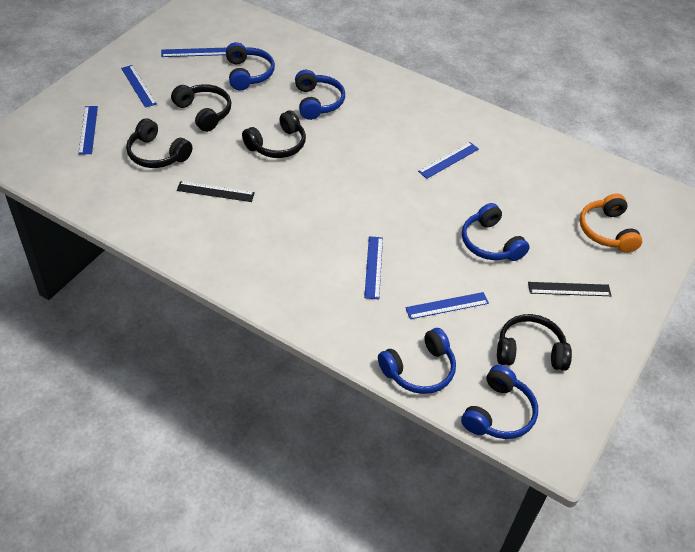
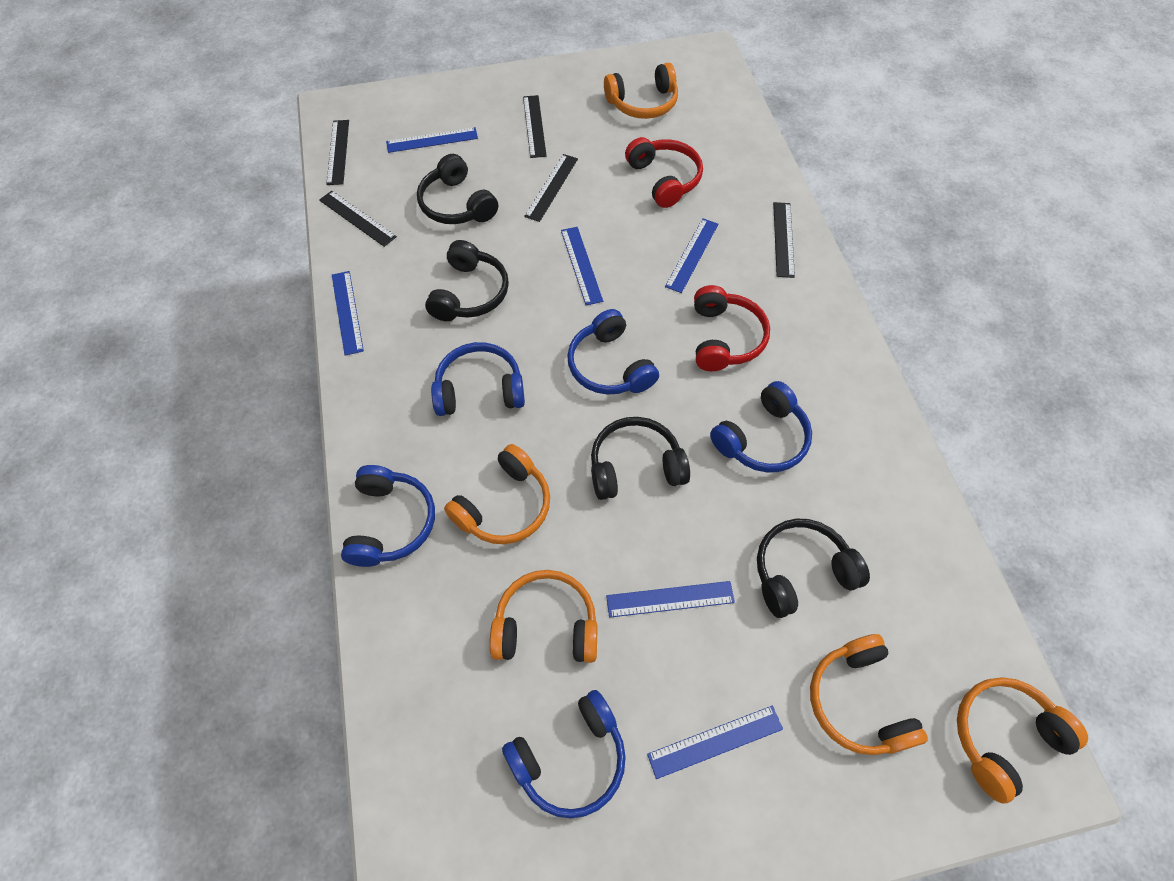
black ruler: 2 -> 5
orange headphones: 1 -> 5
red headphones: 0 -> 2

